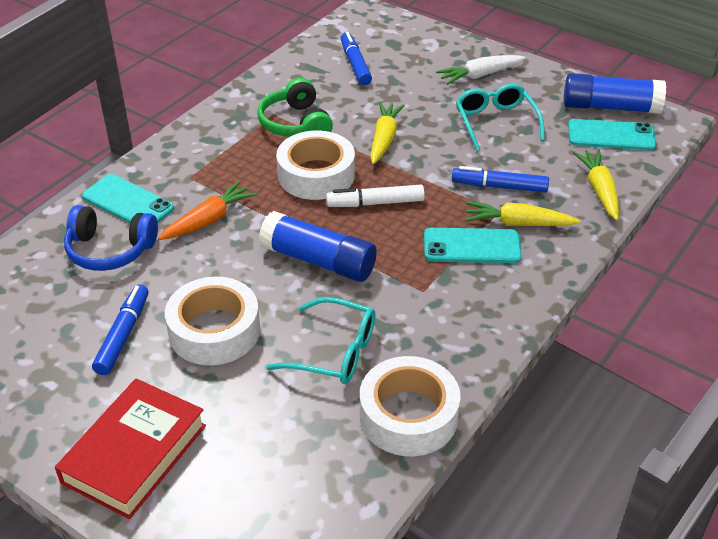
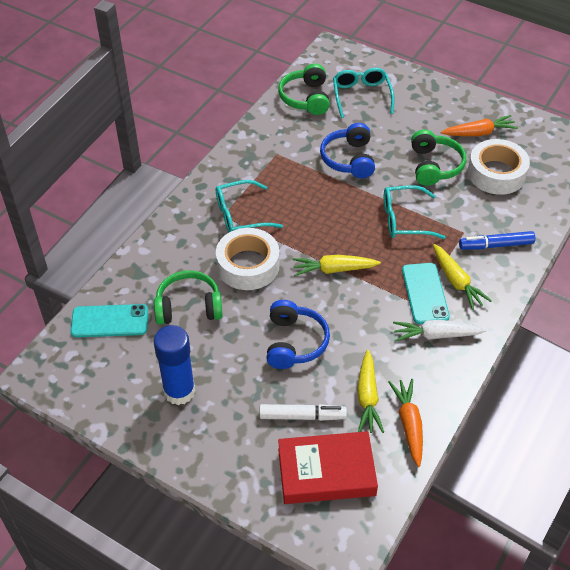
blue glue stick: 2 -> 1
blue headphones: 1 -> 2
blue marker: 3 -> 1
green headphones: 1 -> 3
orange carrot: 1 -> 2
turquoise glasses: 2 -> 3
turquoise phone: 3 -> 2
white tape: 3 -> 2

